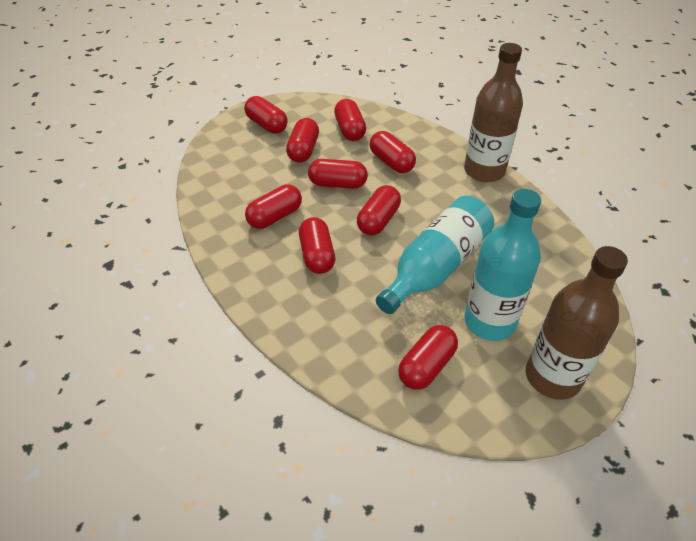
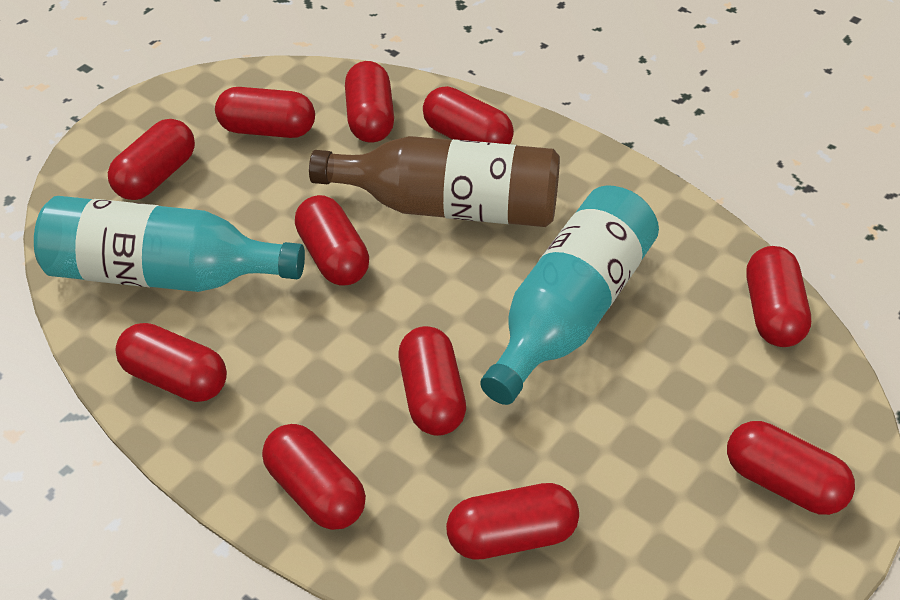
brown bottle: 2 -> 1
red capsule: 9 -> 11

